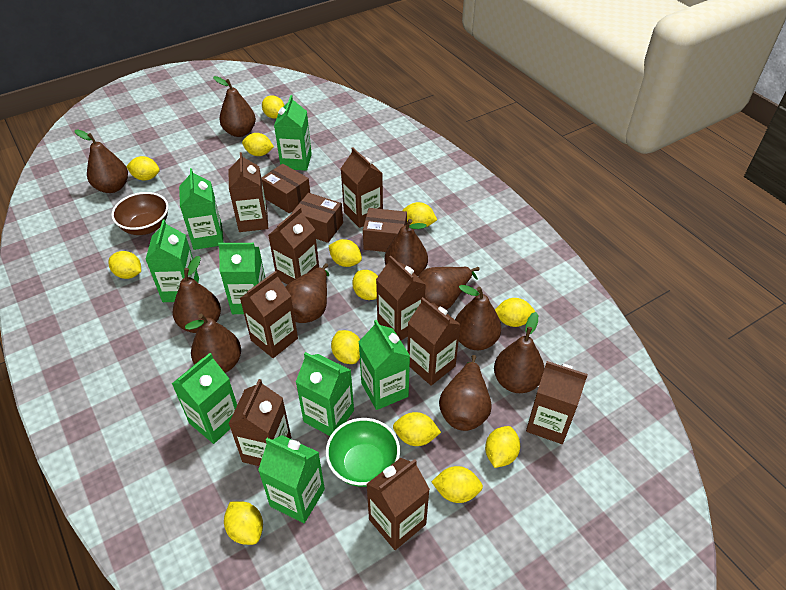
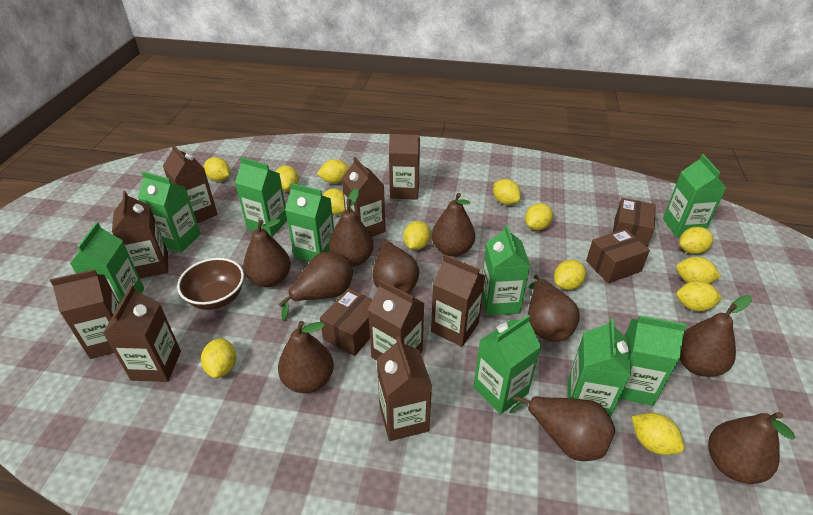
green bowl: 1 -> 0
green carton: 8 -> 9

